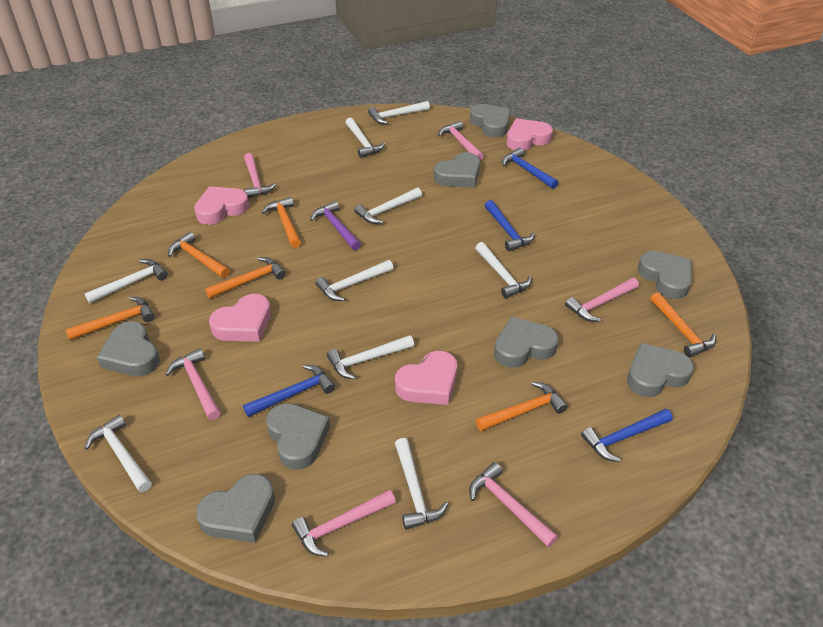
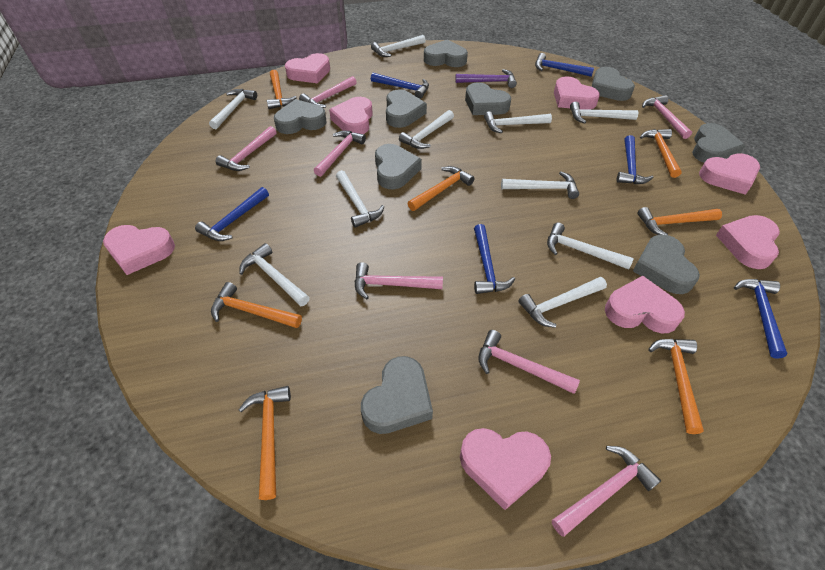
blue hammer: 4 -> 6
grey heart: 8 -> 9
orange hammer: 6 -> 7
pink hammer: 6 -> 7
pink heart: 4 -> 8
white hammer: 9 -> 10

